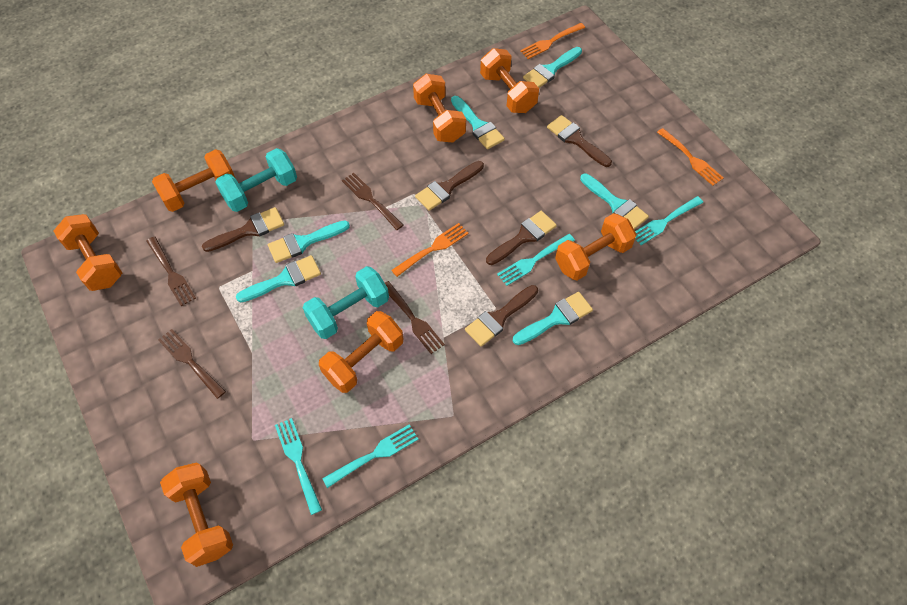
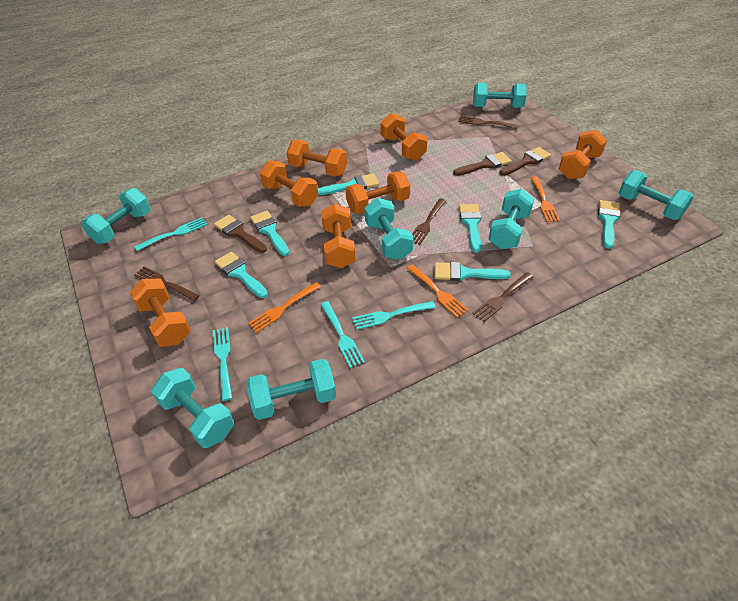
brown brush: 5 -> 3
turquoise dumbbell: 2 -> 7

